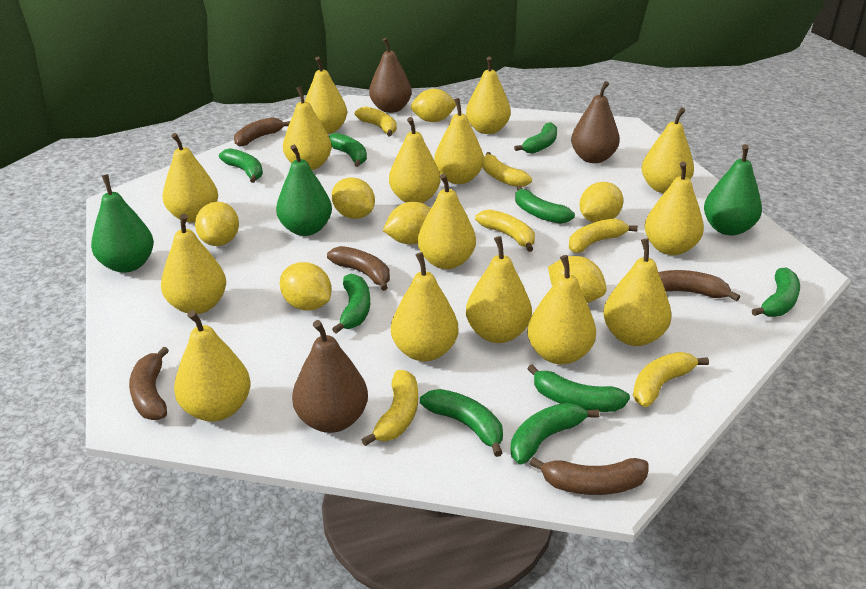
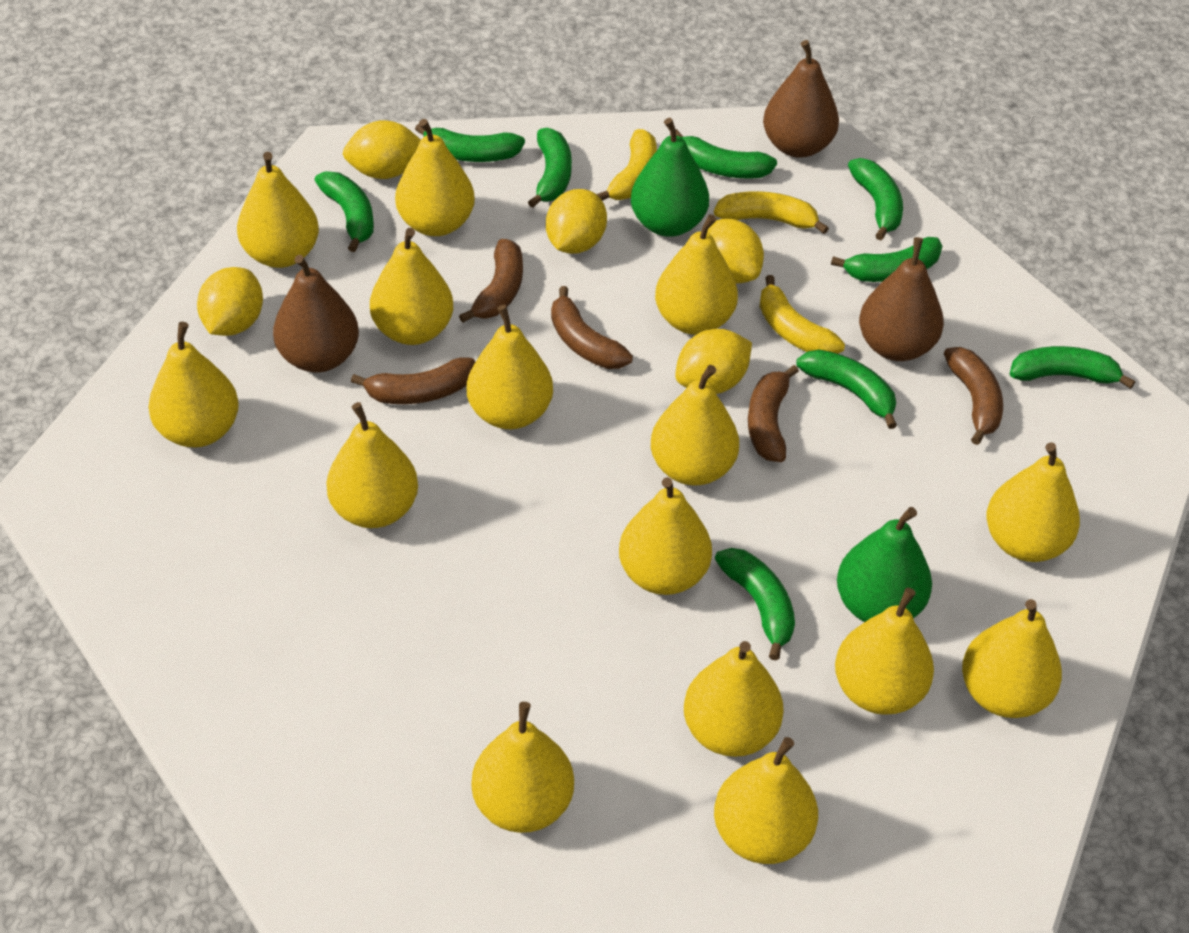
green pear: 3 -> 2
yellow banana: 6 -> 3
yellow lemon: 7 -> 5

